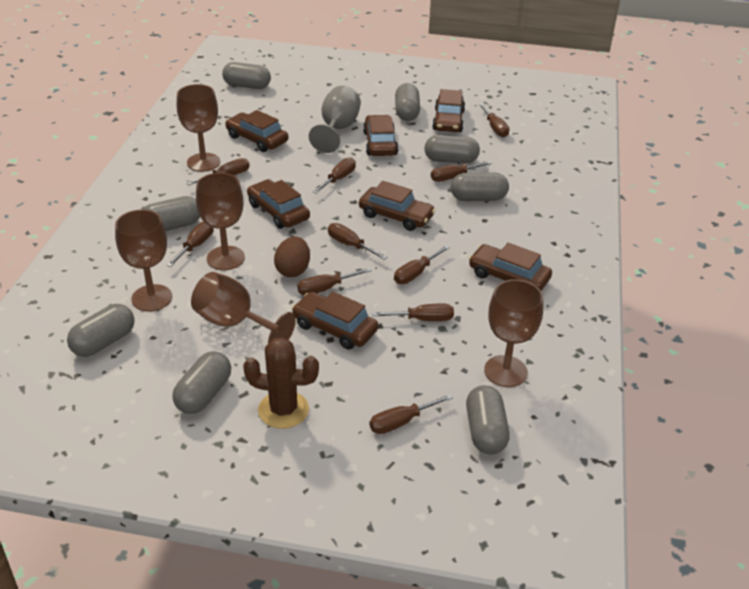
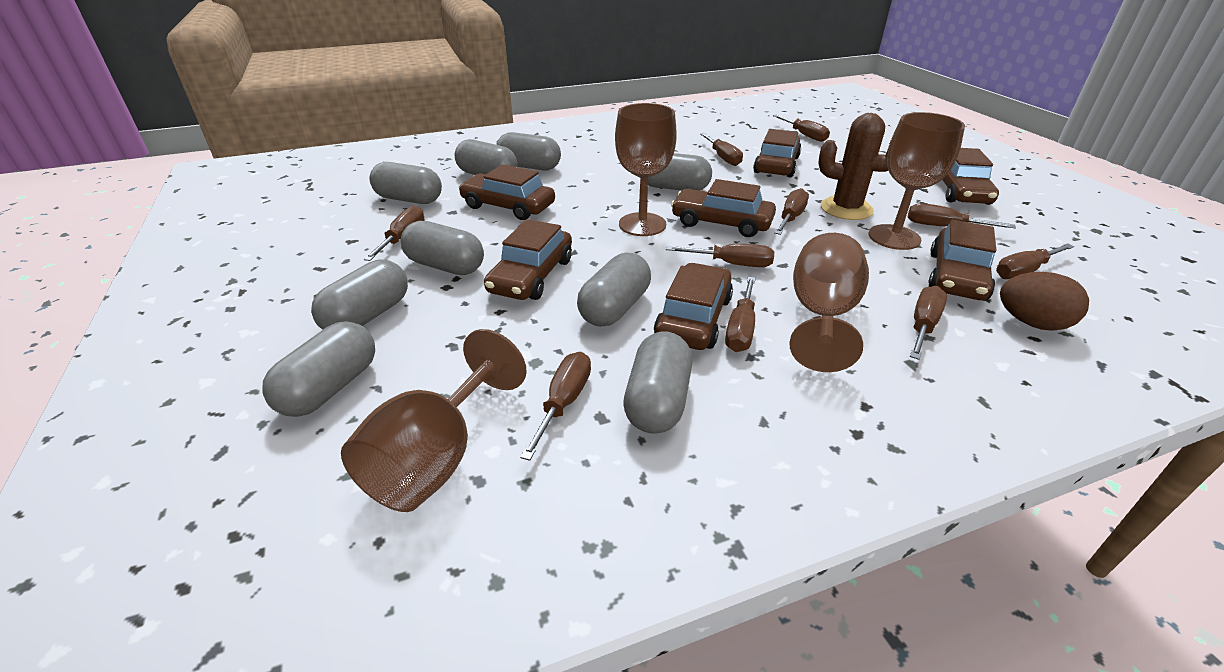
brown goblet: 5 -> 4
grey capsule: 8 -> 9
grey goblet: 1 -> 0

